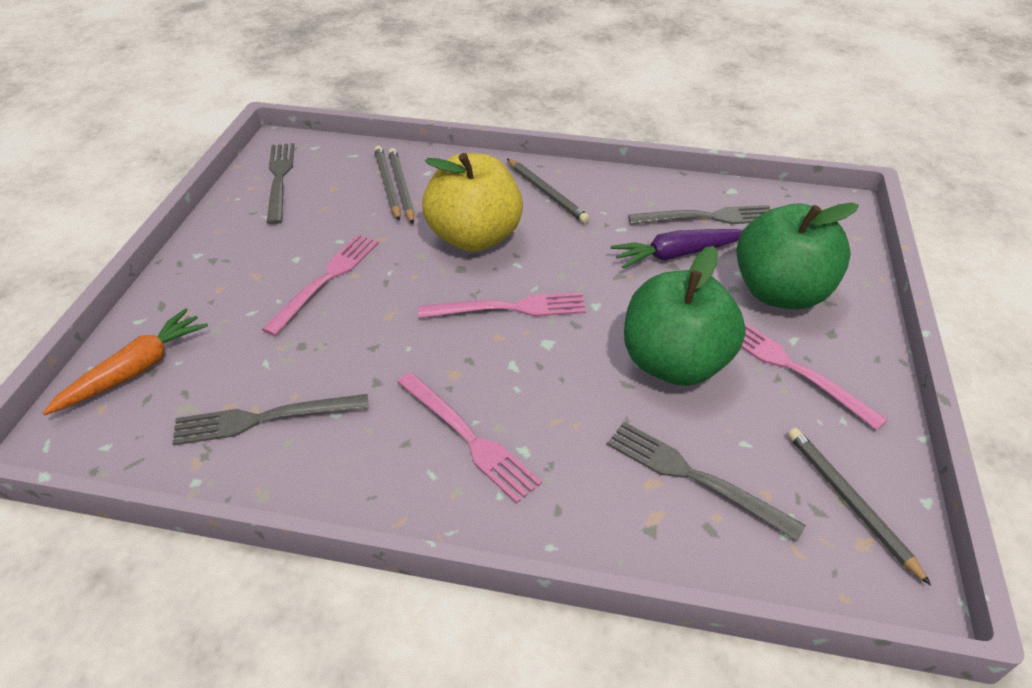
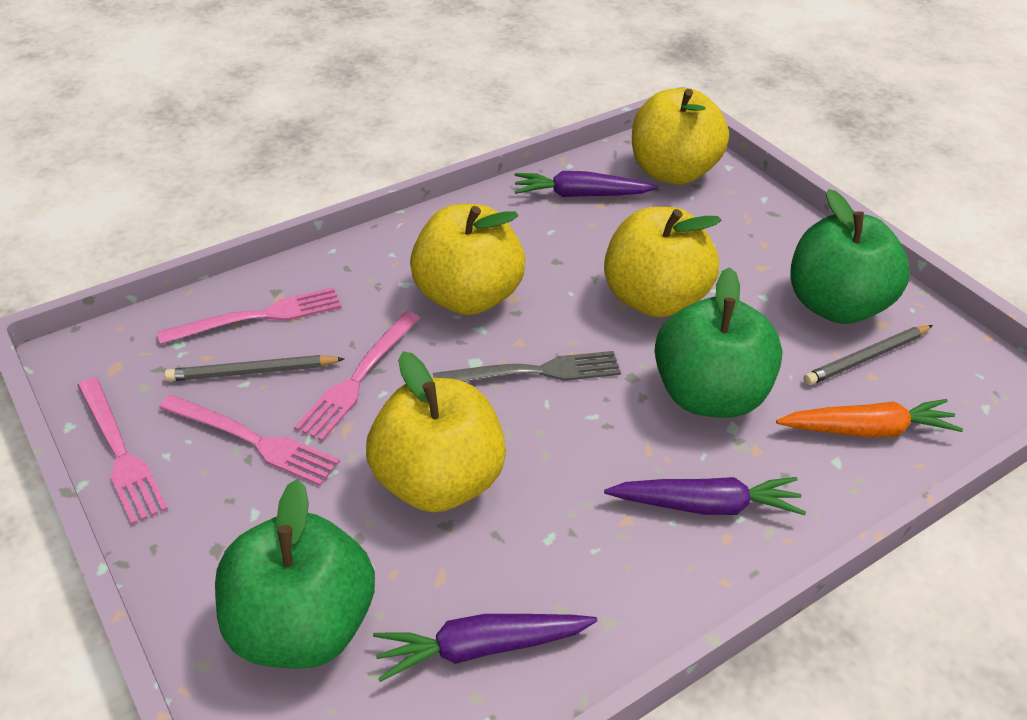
green apple: 2 -> 3
grey fork: 4 -> 1
grey pencil: 4 -> 2
purple carrot: 1 -> 3
yellow apple: 1 -> 4

